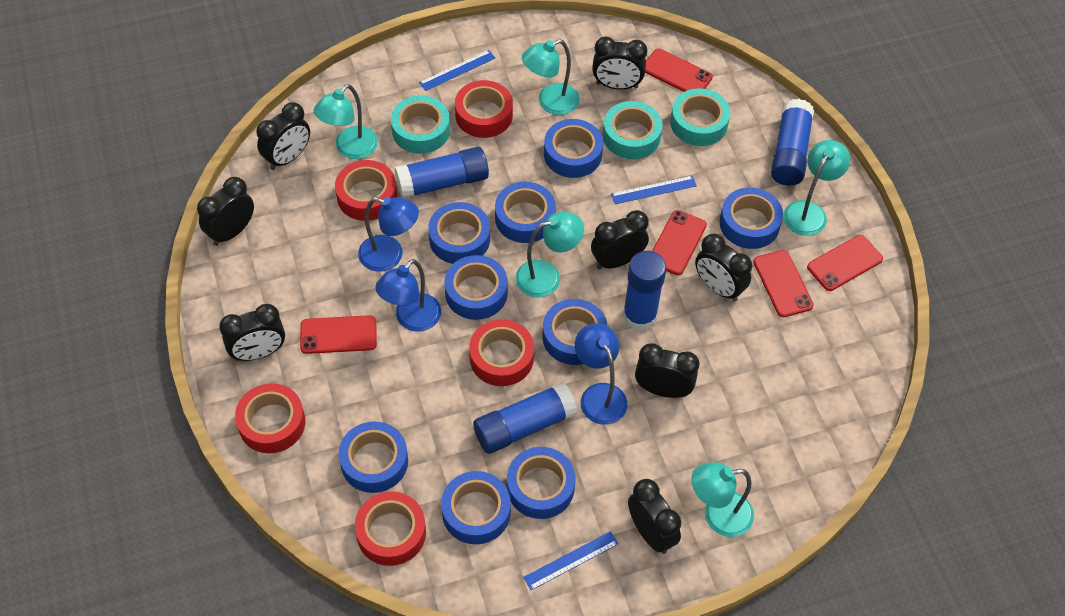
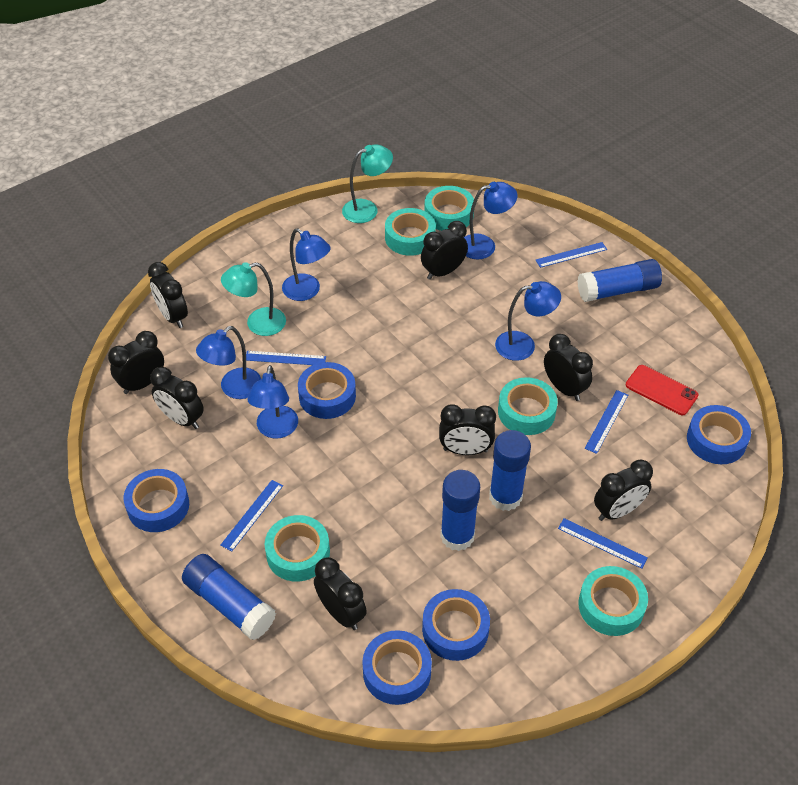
blue lamp: 3 -> 5
blue ruler: 3 -> 5
blue tape: 9 -> 5
red phone: 5 -> 1
red tape: 5 -> 0
turquoise lamp: 5 -> 2
turquoise tape: 3 -> 5

